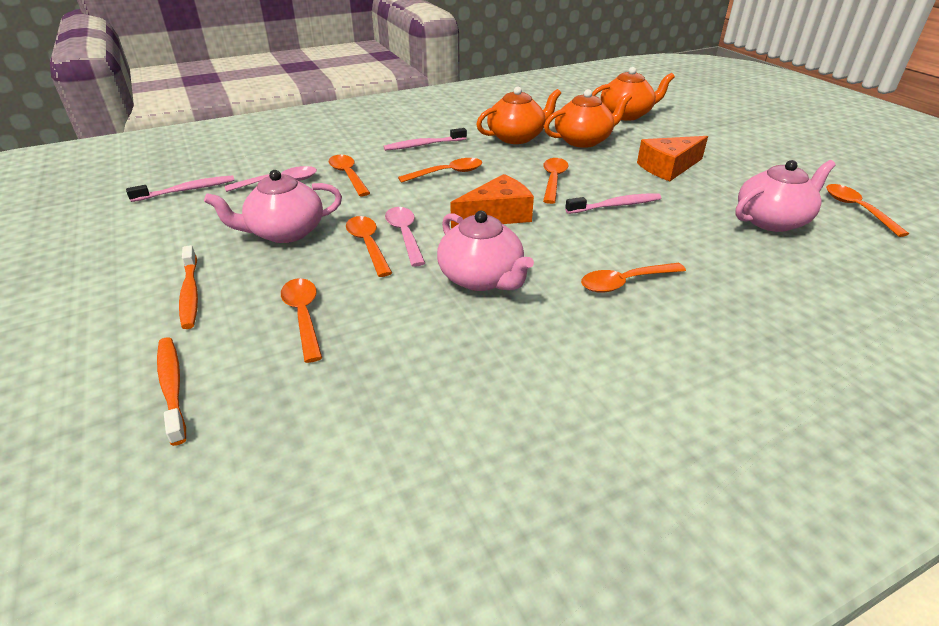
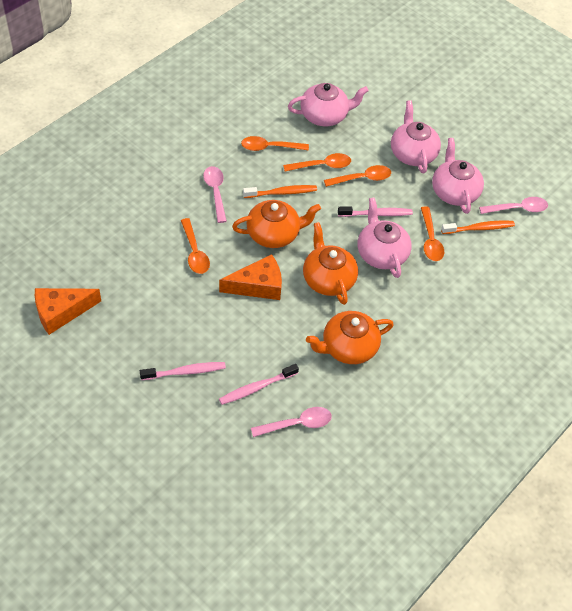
orange spoon: 7 -> 5
pink spoon: 2 -> 3
pink teapot: 3 -> 4

